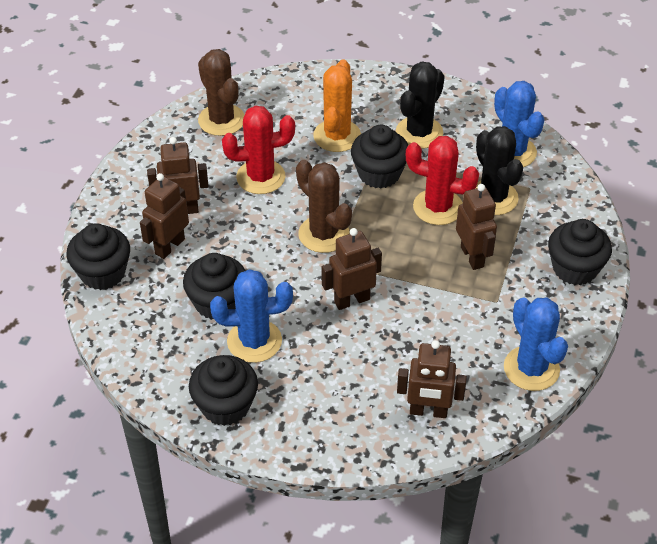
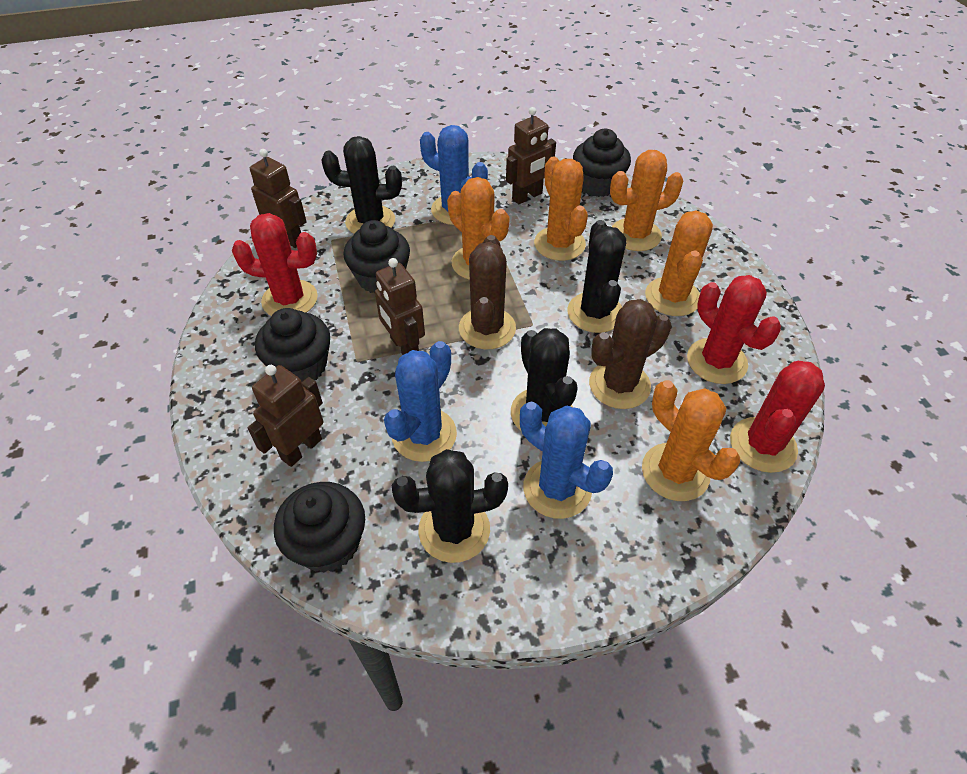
black cactus: 2 -> 4
black cupcake: 5 -> 4
brown robot: 5 -> 4
orange cactus: 1 -> 5
red cactus: 2 -> 3

